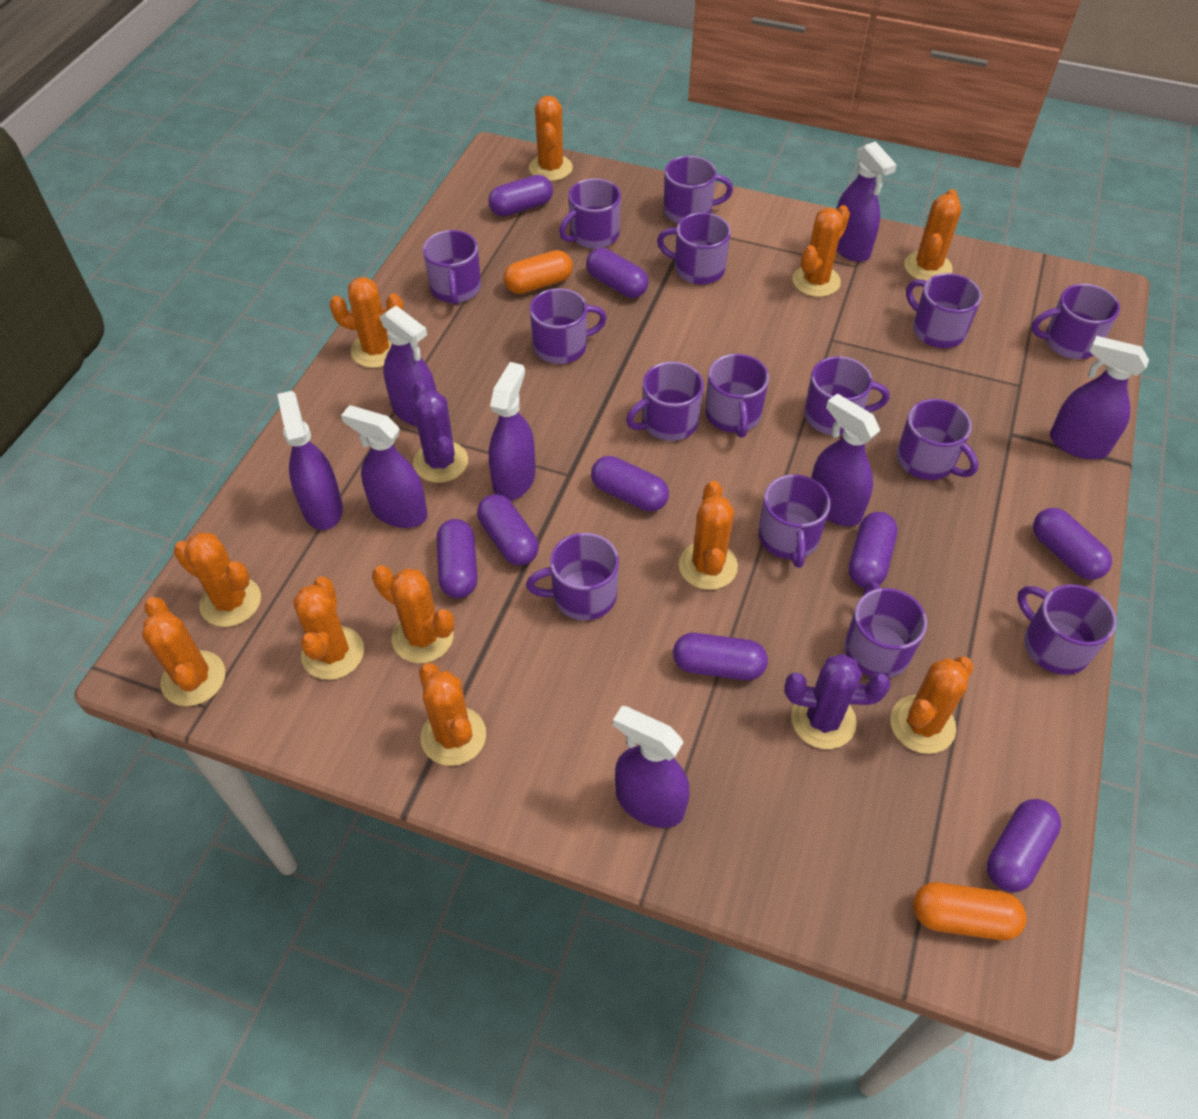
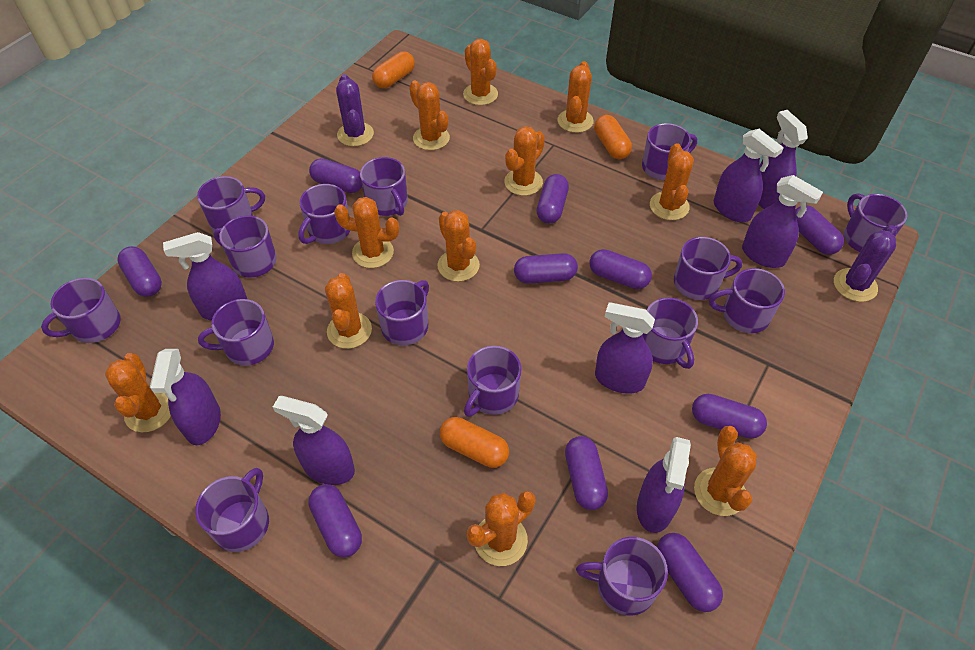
orange capsule: 2 -> 3
purple capsule: 9 -> 10

